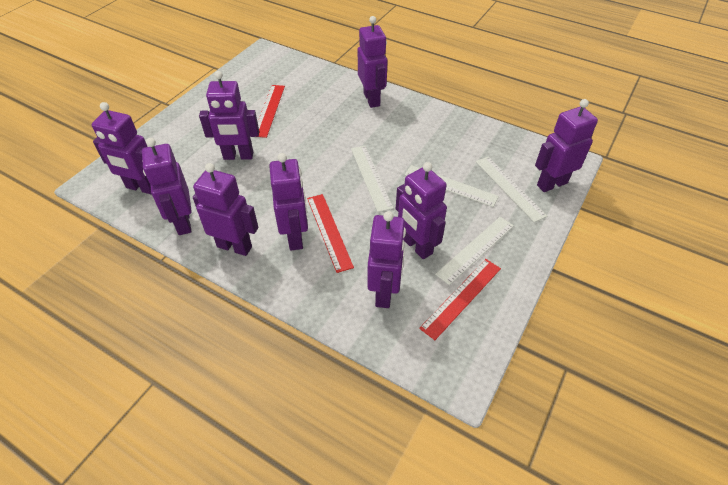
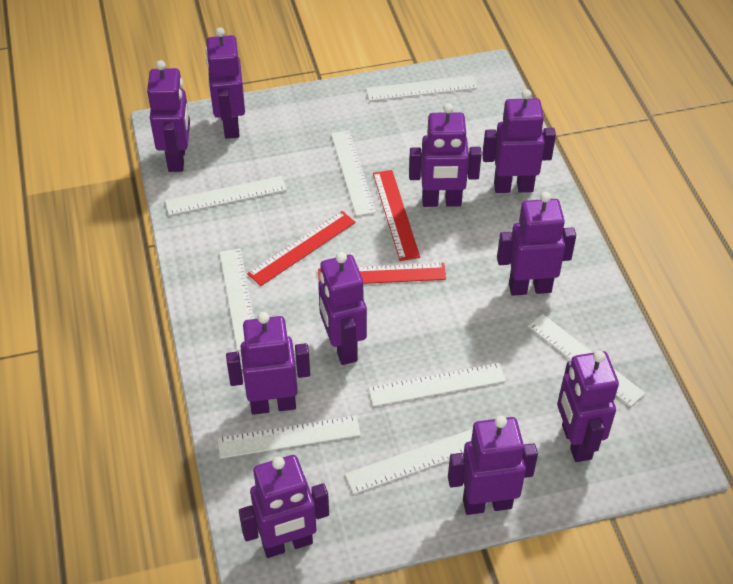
purple robot: 9 -> 10
white ruler: 4 -> 8

